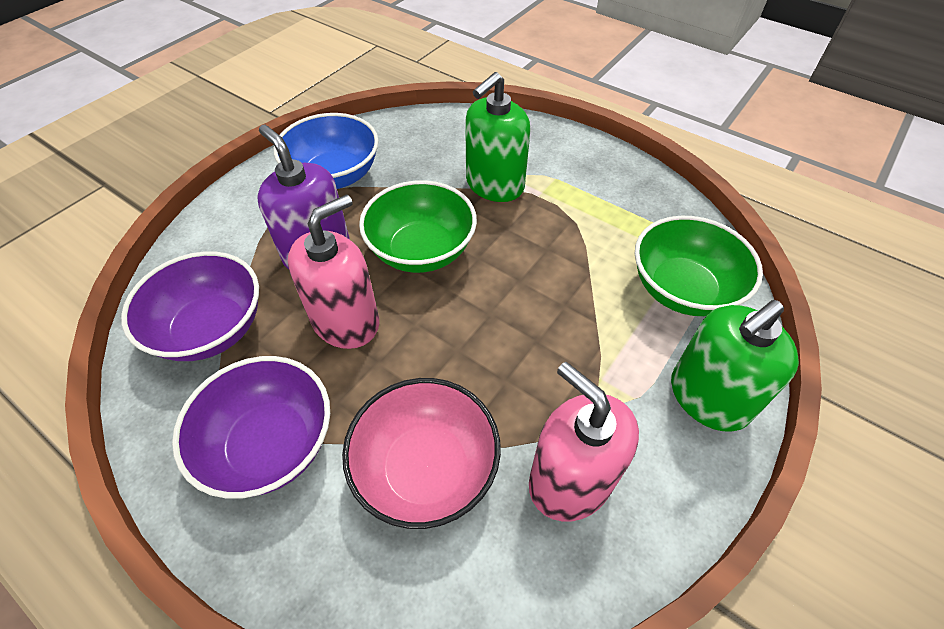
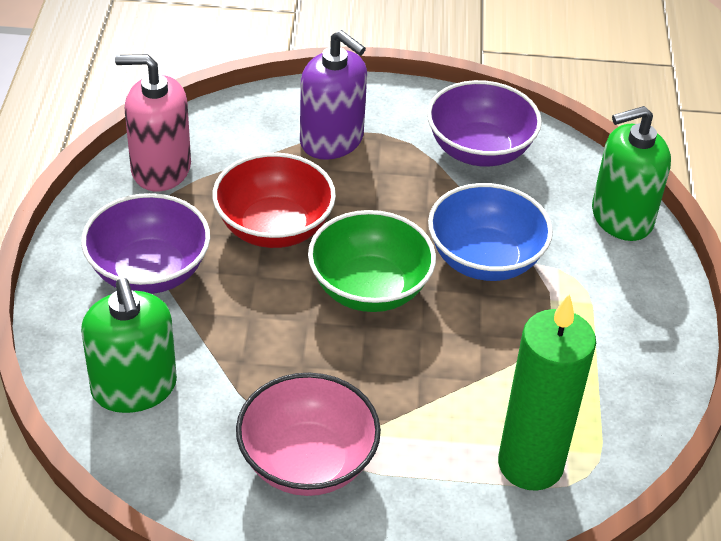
green bowl: 2 -> 1
green candle: 0 -> 1
pink soap dispenser: 2 -> 1
red bowl: 0 -> 1

